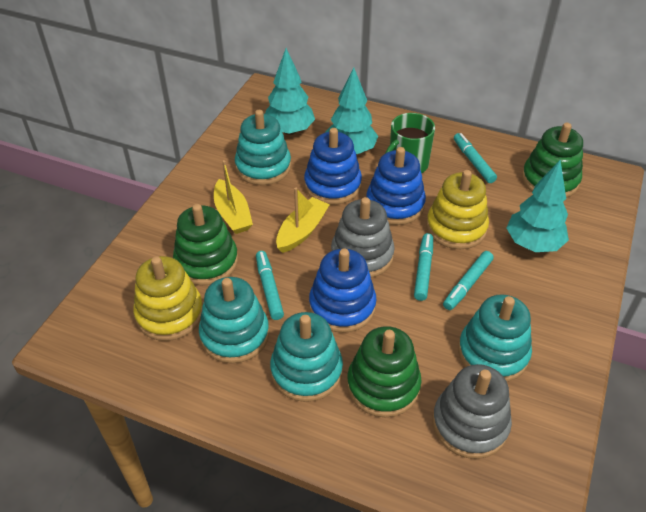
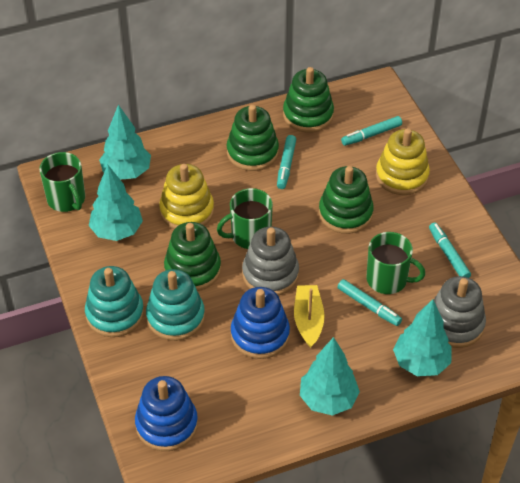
blue stacking toy: 3 -> 2
green mug: 1 -> 3
green stacking toy: 3 -> 4
turquoise stacking toy: 4 -> 2
turquoise tree: 3 -> 4
yellow boat: 2 -> 1

